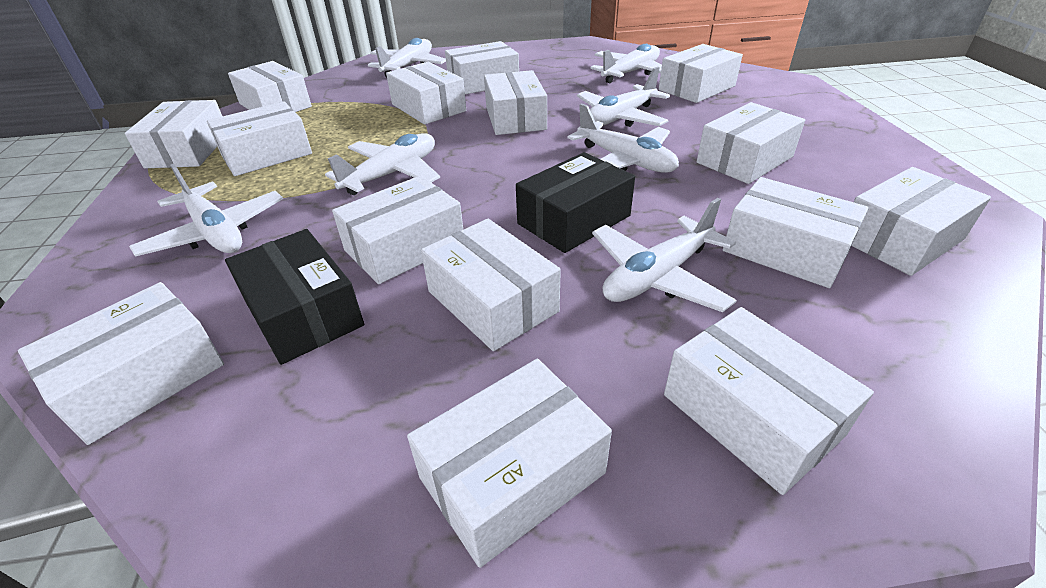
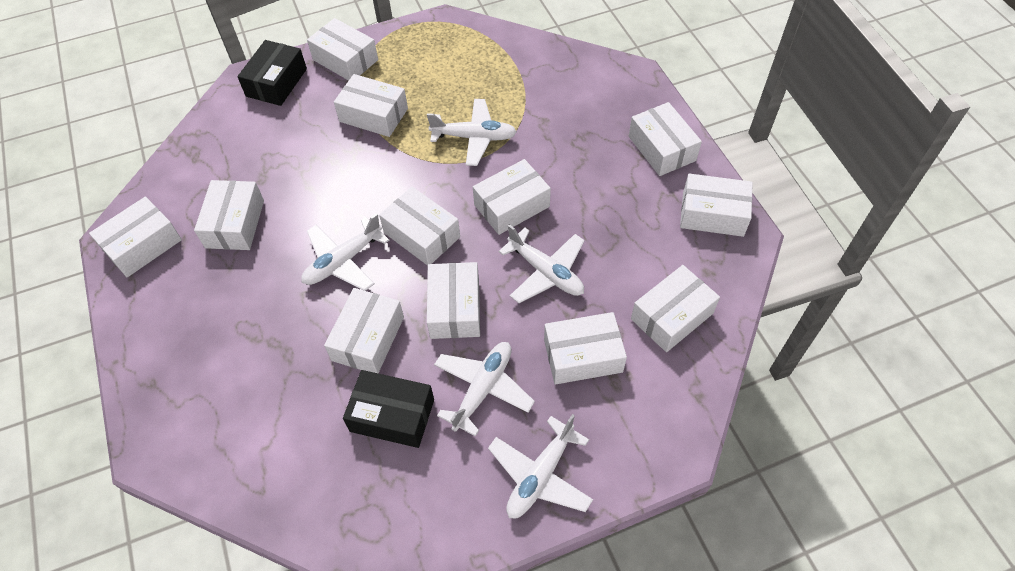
white box: 15 -> 12
white plane: 7 -> 5

